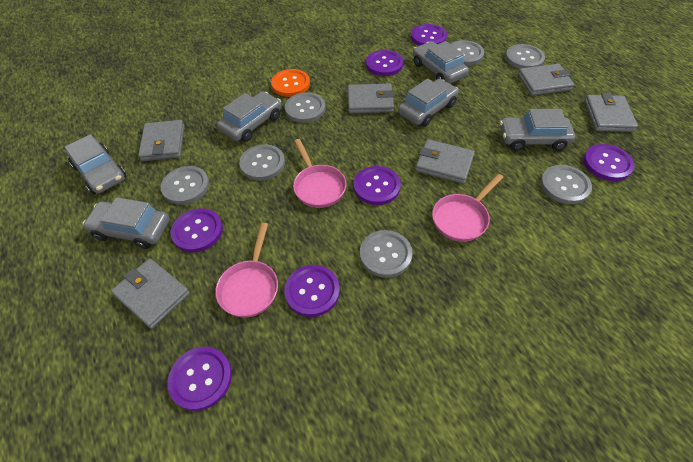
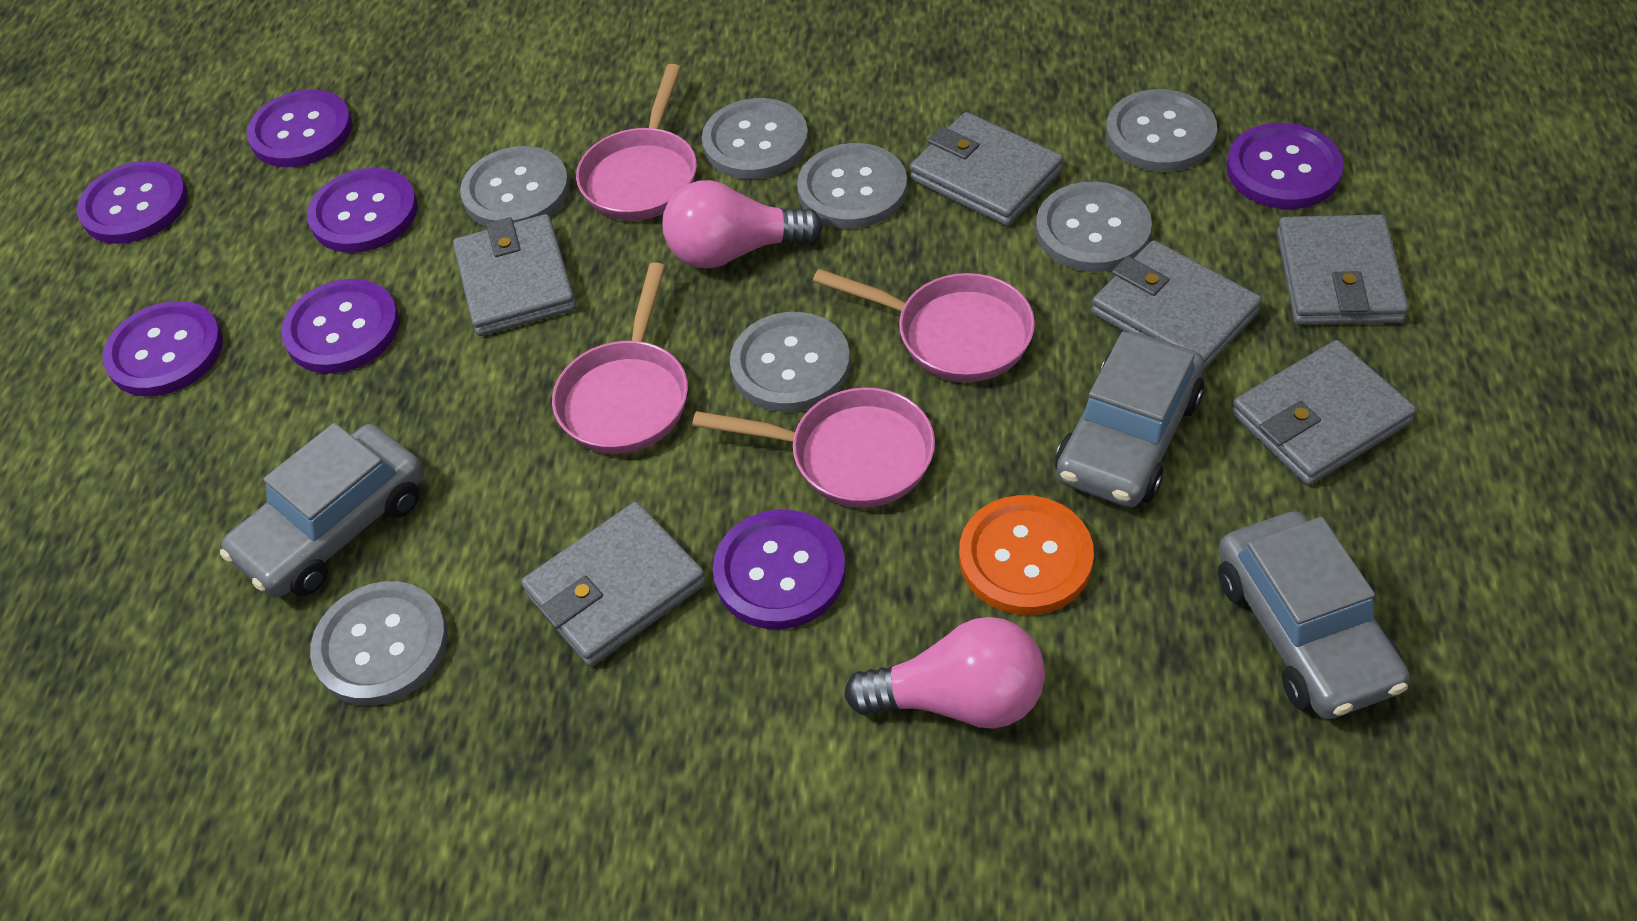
grey car: 6 -> 3
pink light bulb: 0 -> 2
pink pan: 3 -> 4

